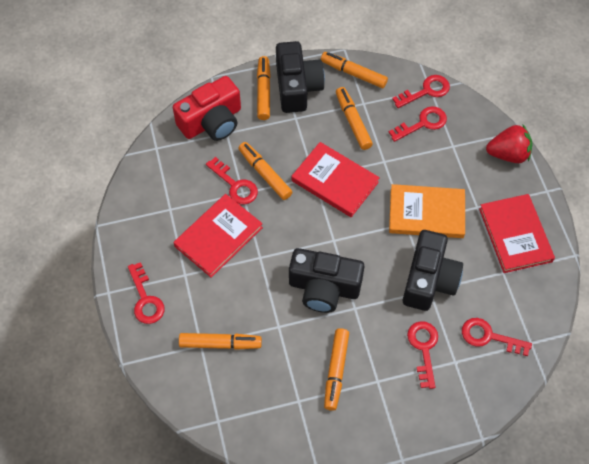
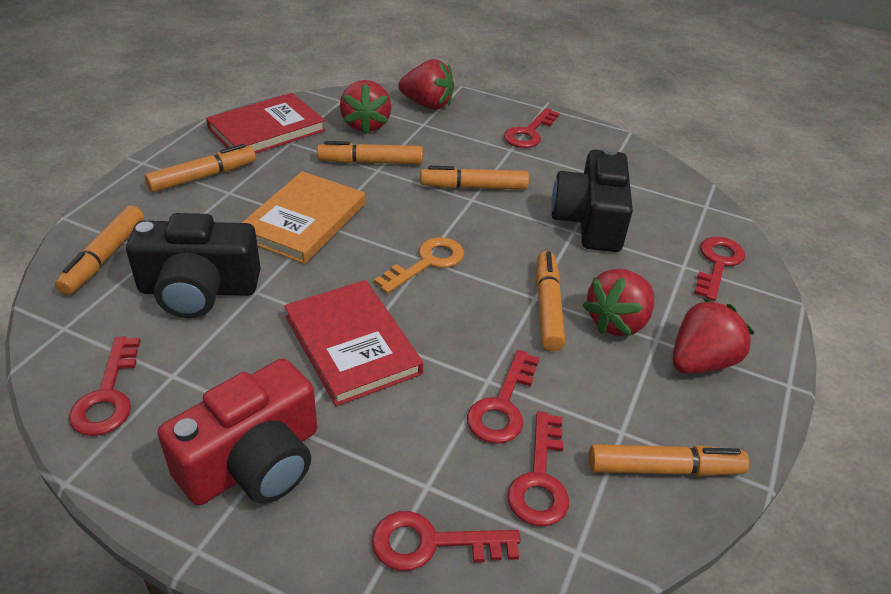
black camera: 3 -> 2
orange key: 0 -> 1
red book: 3 -> 2
red strawberry: 1 -> 4

